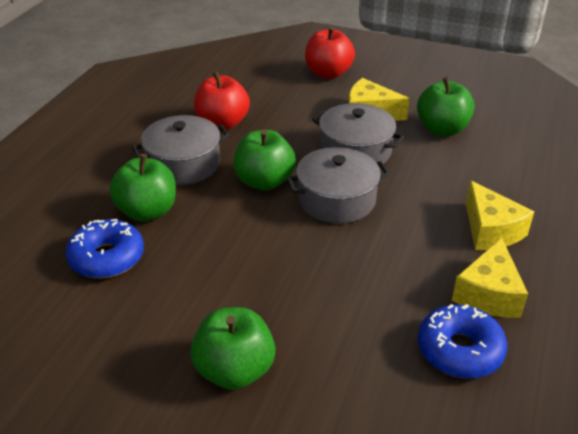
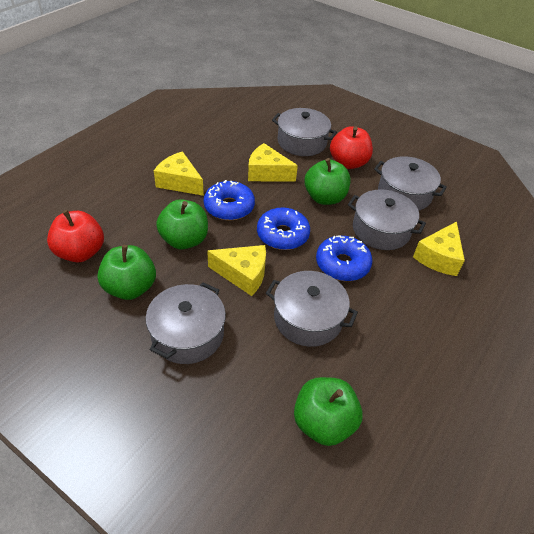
blue donut: 2 -> 3
grey pot: 3 -> 5
yellow cheese: 3 -> 4

